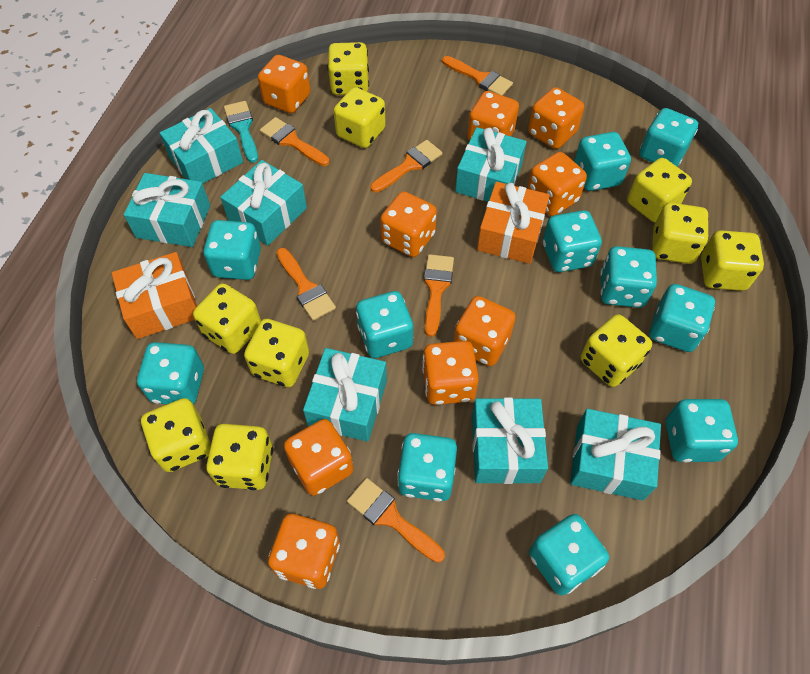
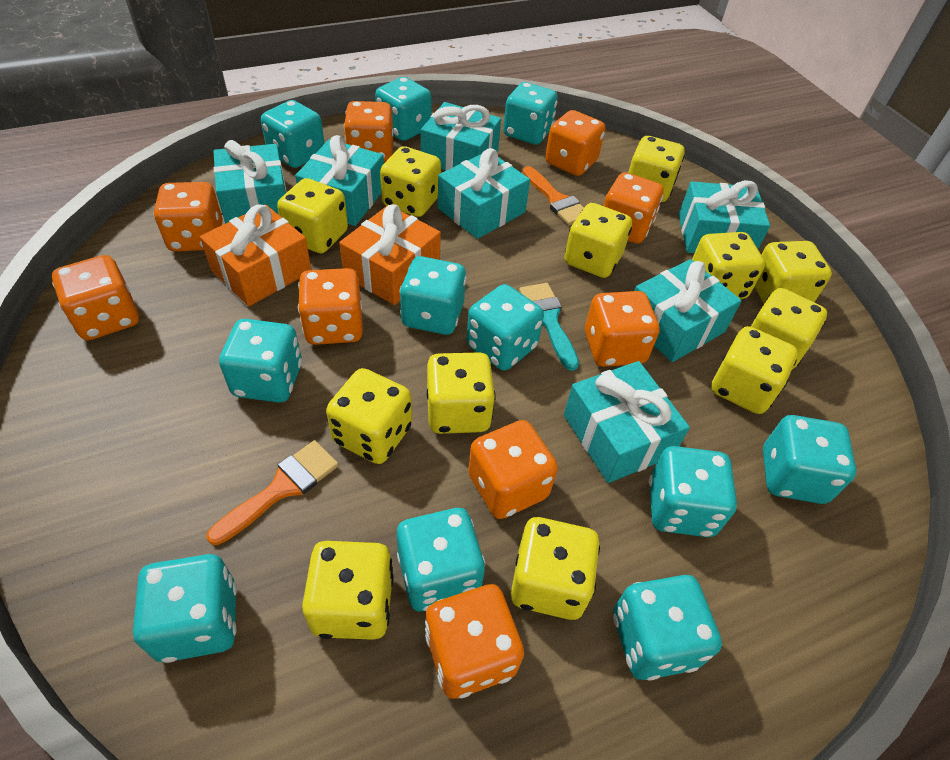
orange brush: 6 -> 2
yellow dice: 10 -> 12

